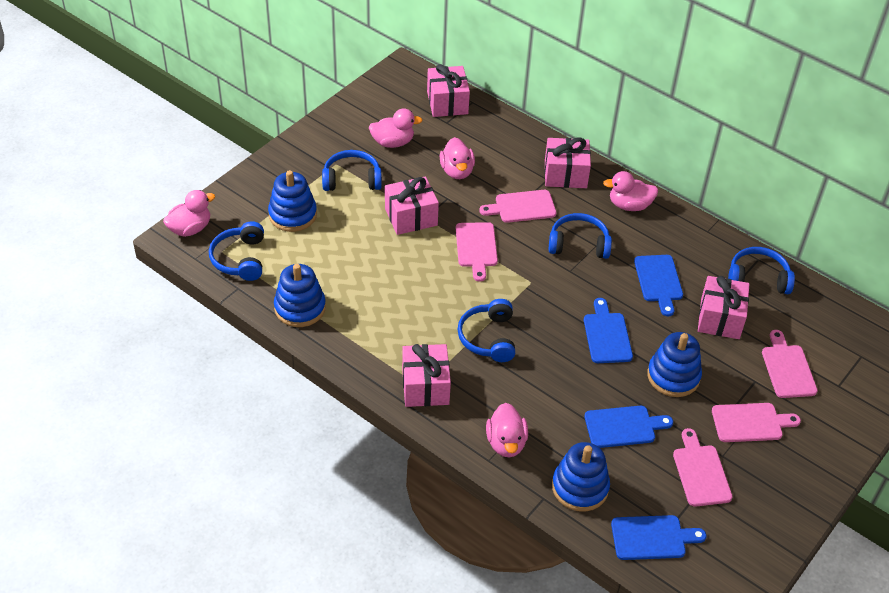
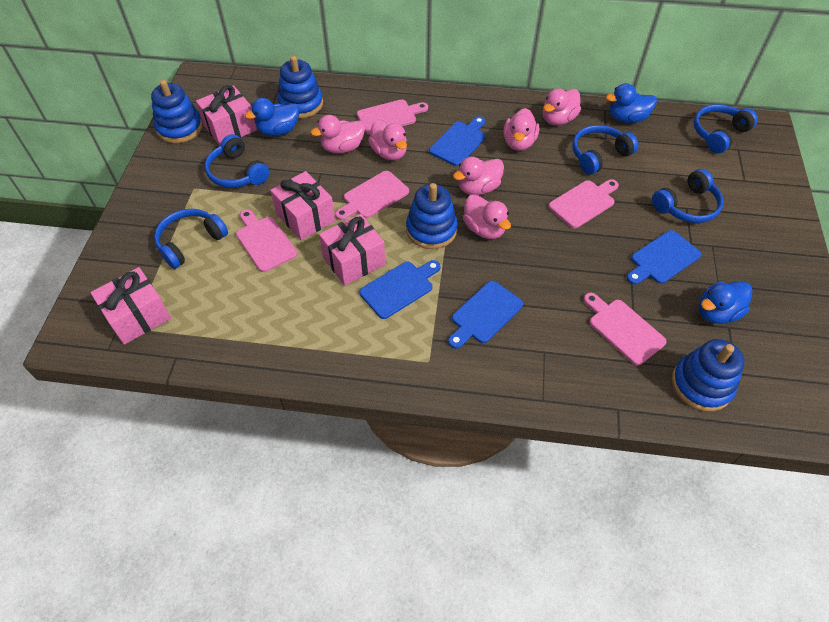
blue duck: 0 -> 3
pink duck: 5 -> 6
pink gift: 5 -> 4

